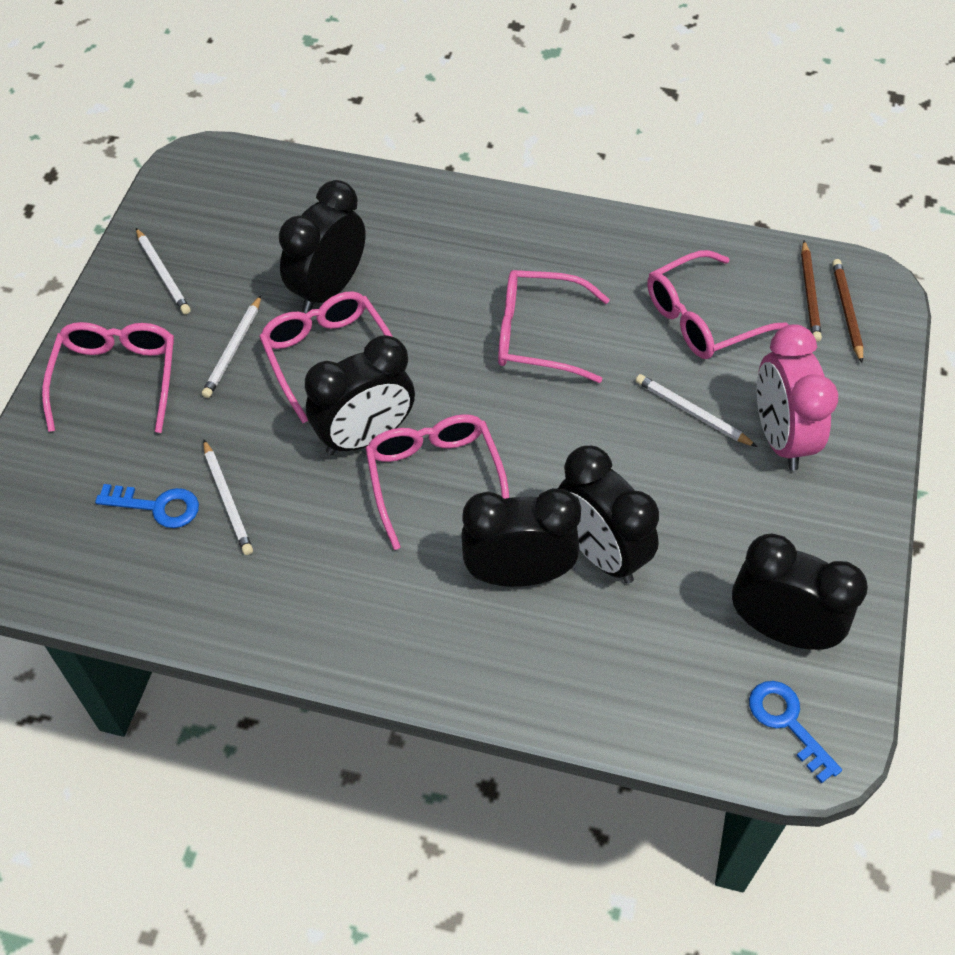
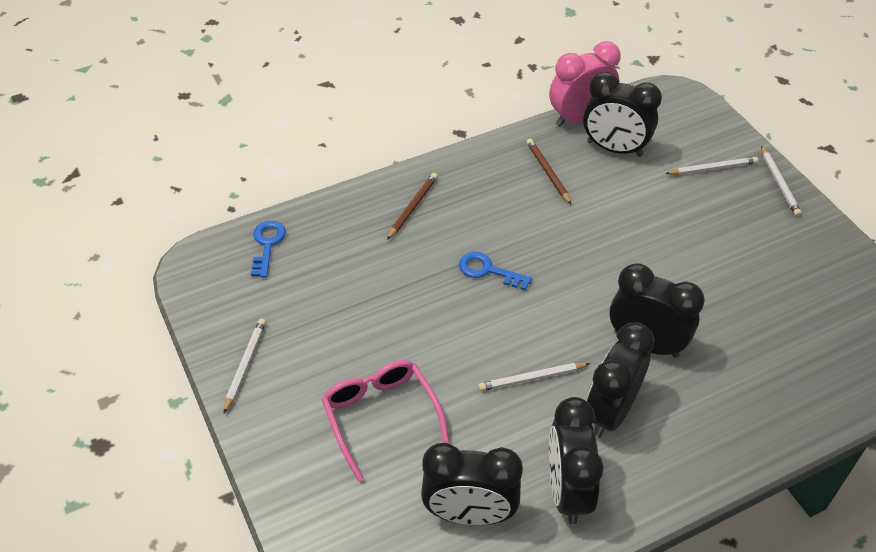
pink glasses: 5 -> 1

